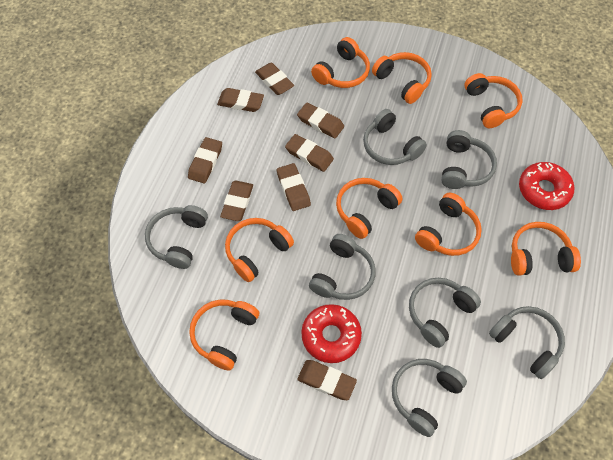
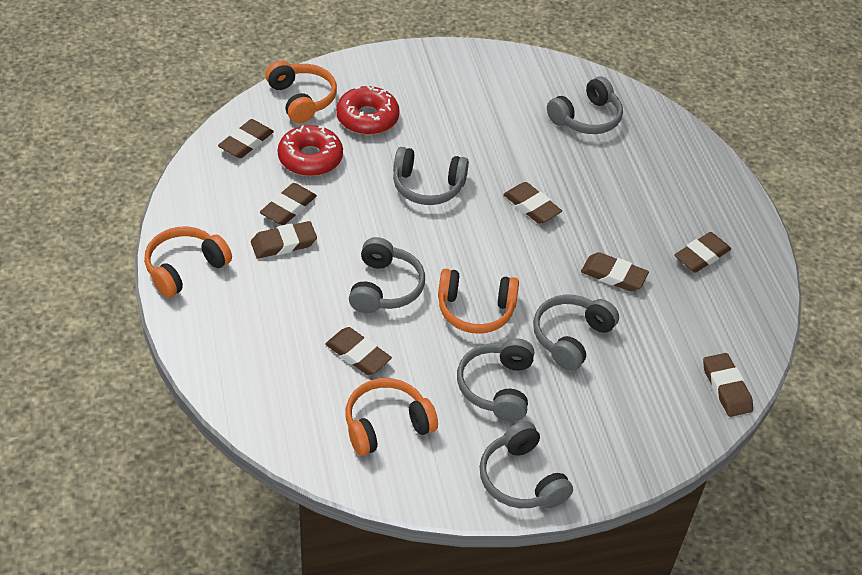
grey headphones: 7 -> 6
orange headphones: 8 -> 4

